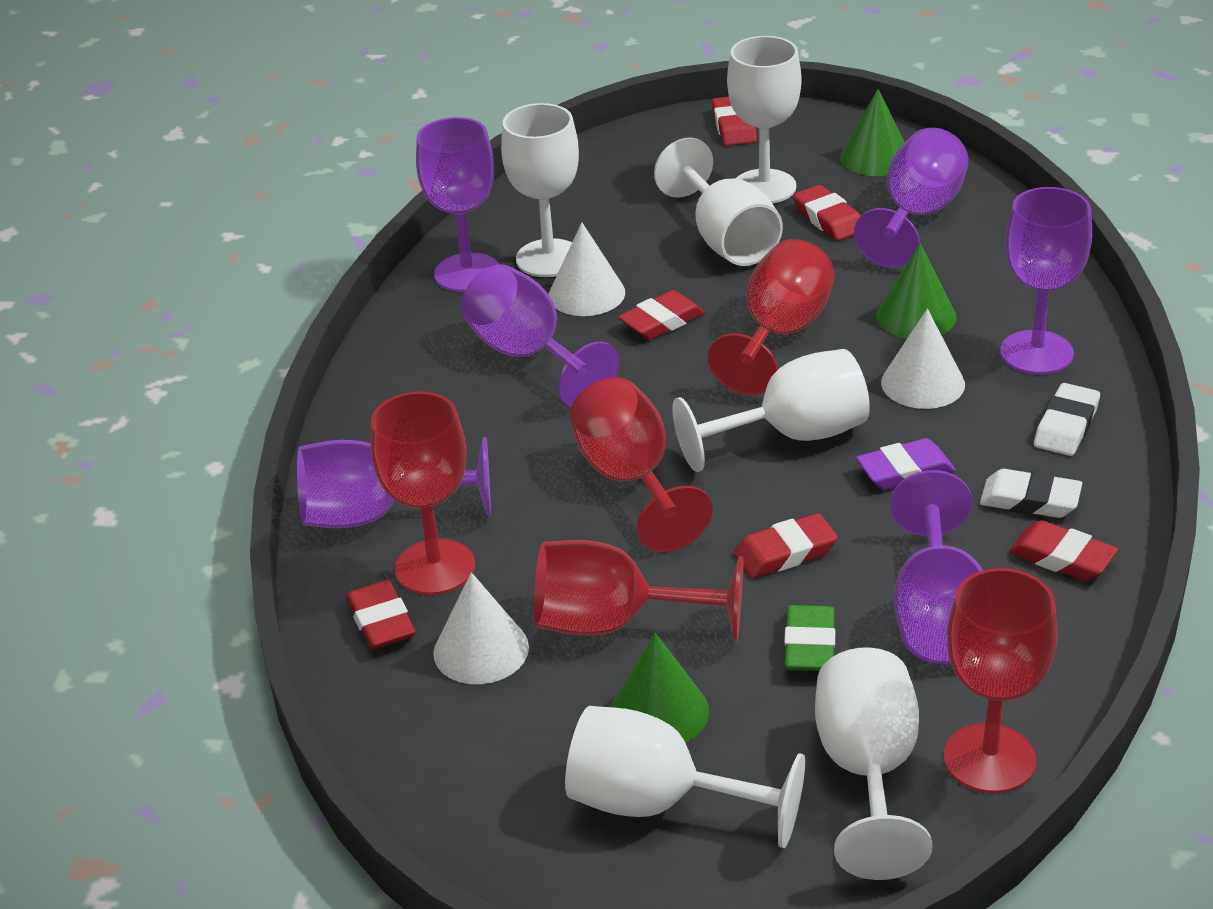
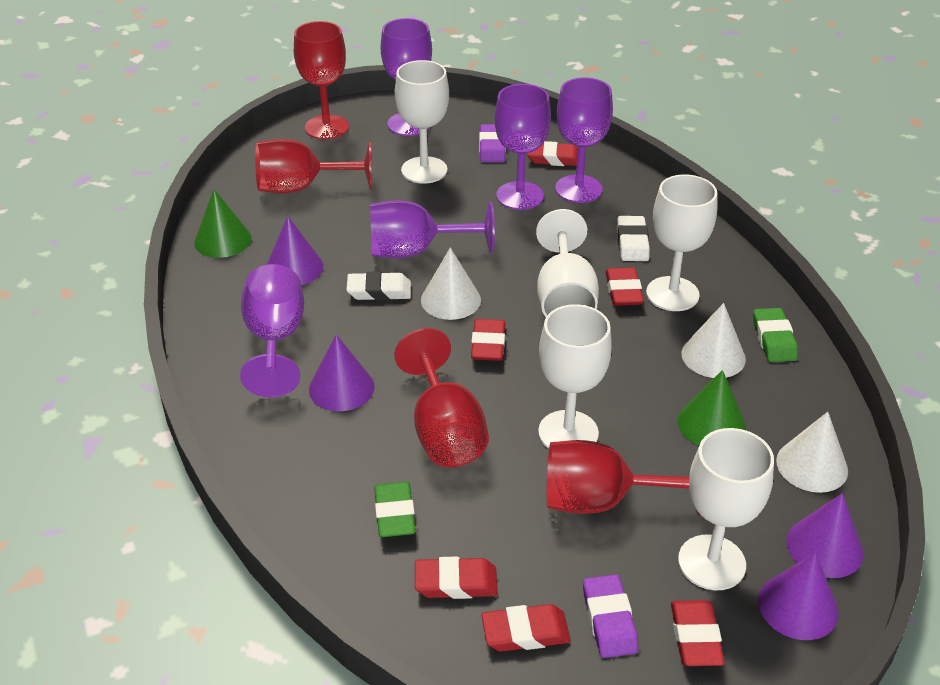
green cone: 3 -> 2
green eraser: 1 -> 2
purple cone: 0 -> 4
purple eraser: 1 -> 2
purple goblet: 6 -> 5
red goblet: 5 -> 4
white goblet: 6 -> 5

